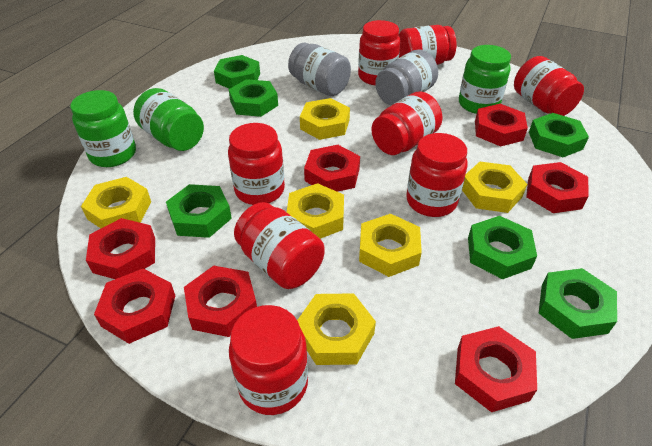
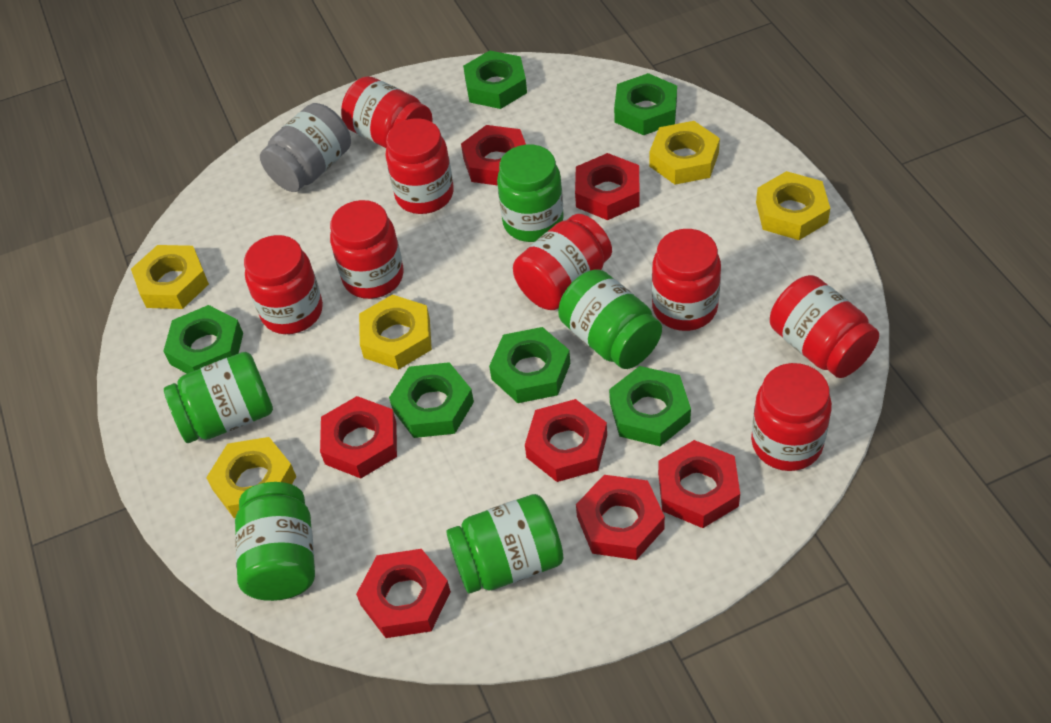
green jar: 3 -> 5
grey jar: 2 -> 1
yellow nut: 6 -> 5

